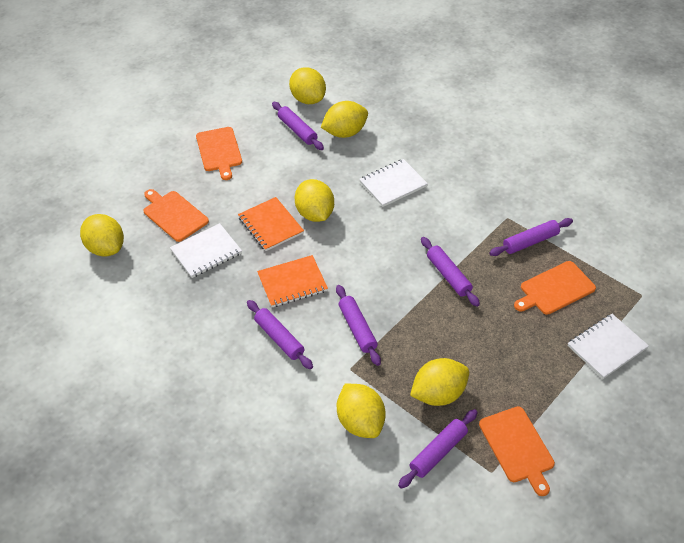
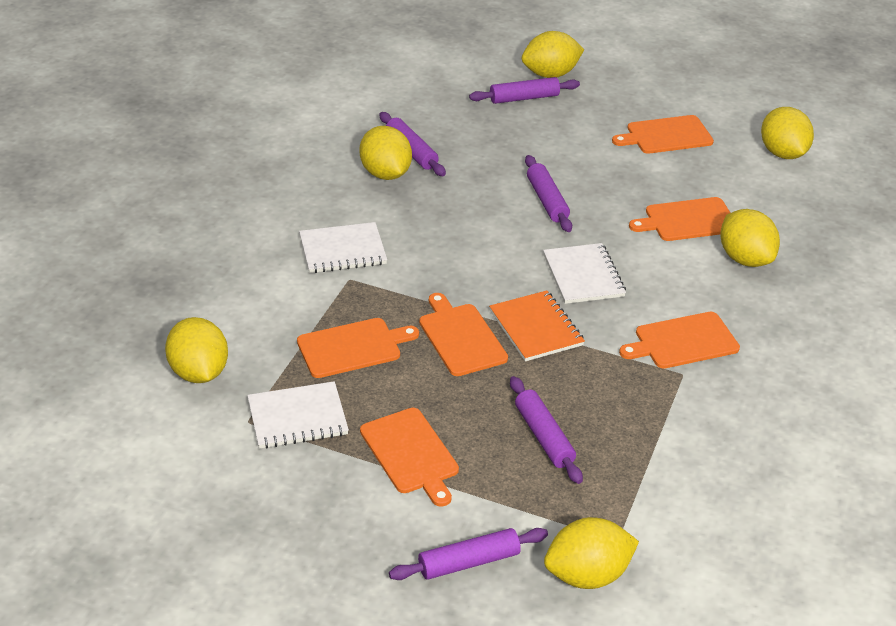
orange cutting board: 4 -> 6
orange notebook: 2 -> 1
purple rolling pin: 6 -> 5

